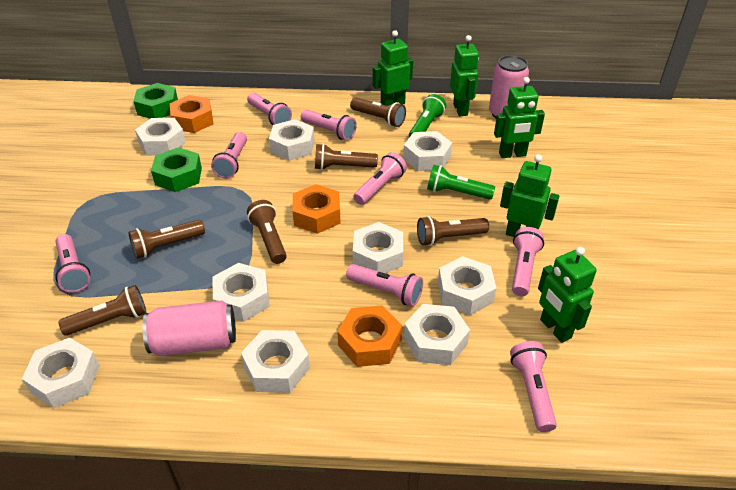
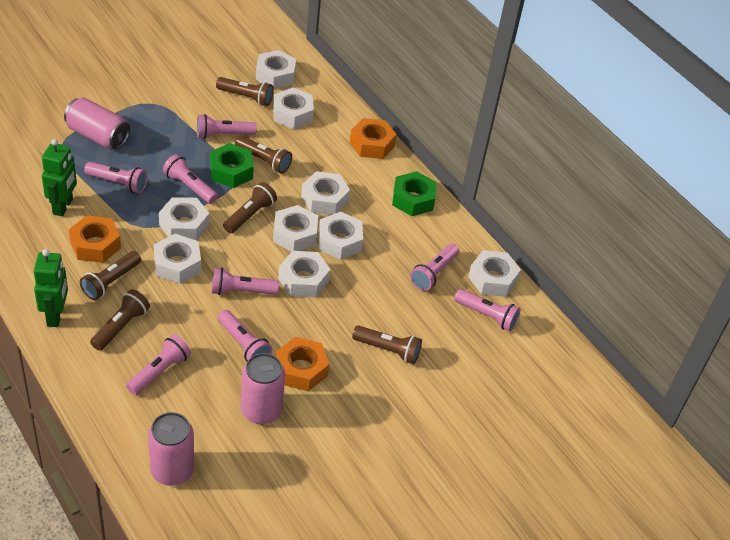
green flashlight: 2 -> 0
green robot: 5 -> 2
pink can: 2 -> 3

